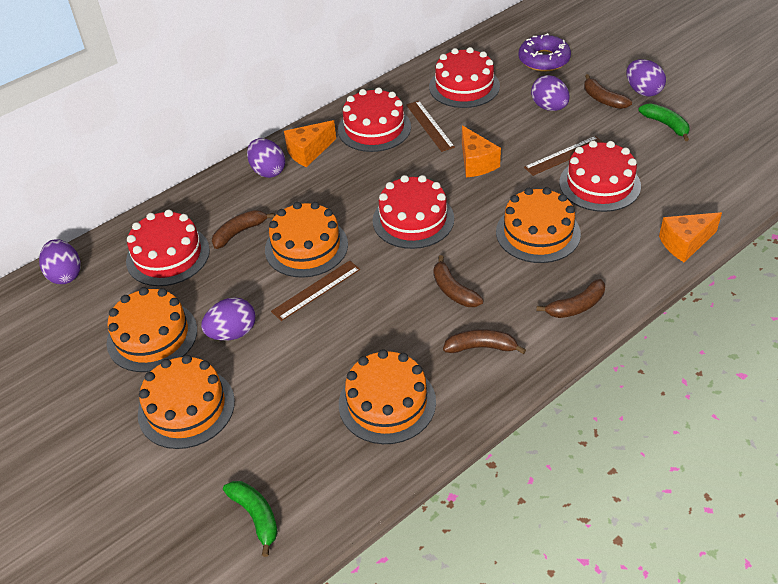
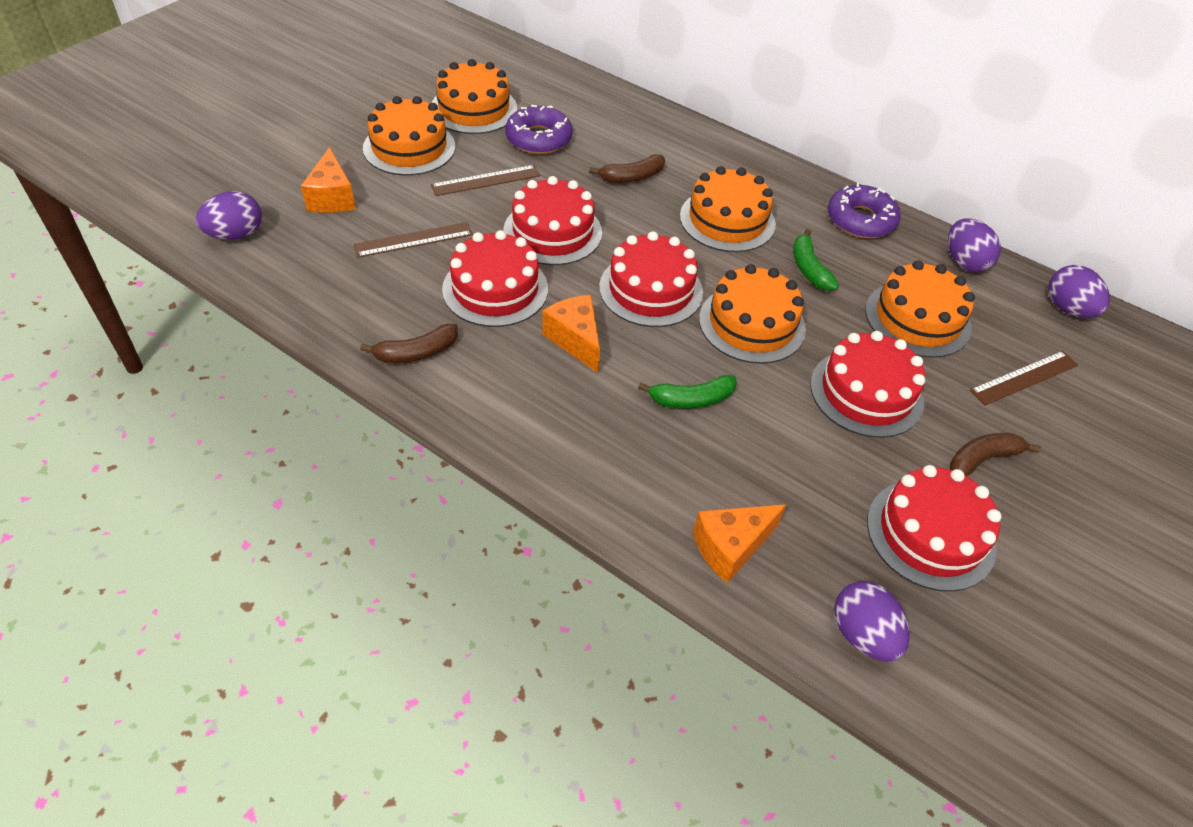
brown banana: 5 -> 3
purple donut: 1 -> 2
purple egg: 5 -> 4

